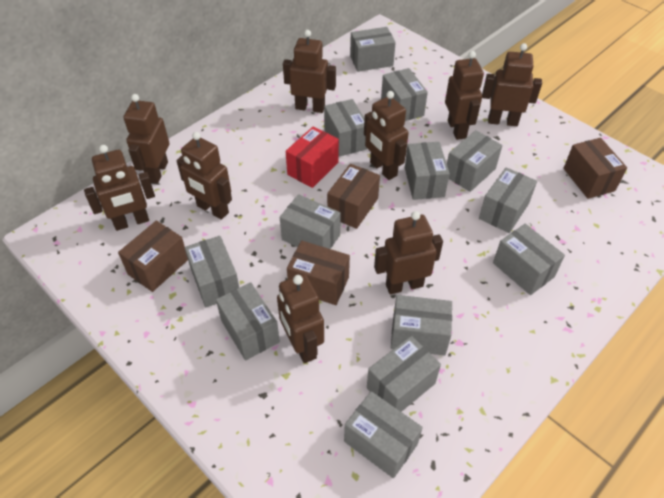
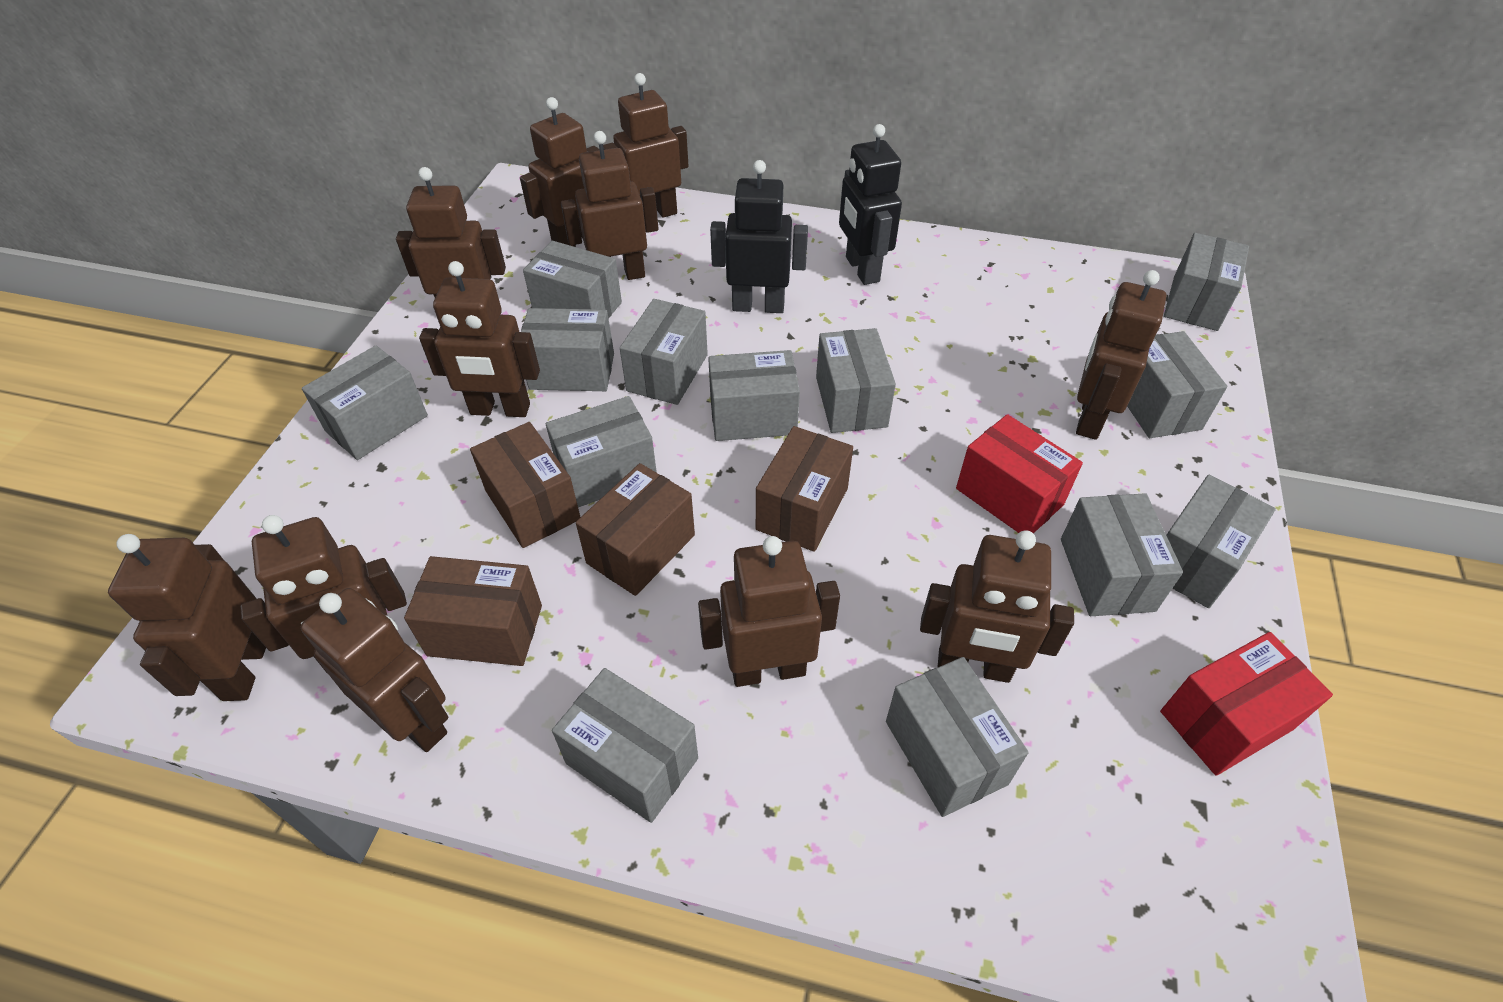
black robot: 0 -> 2
brown robot: 9 -> 11
red box: 1 -> 2

